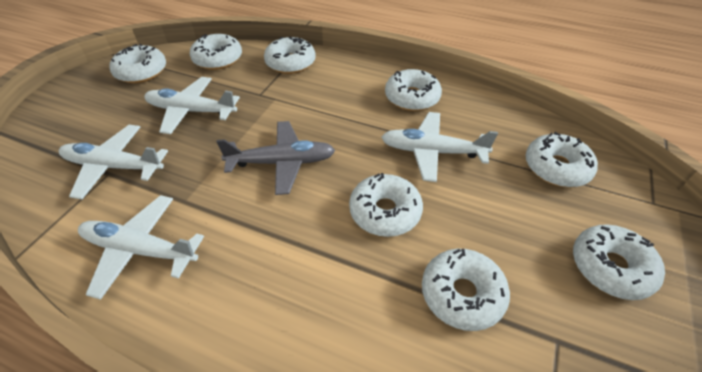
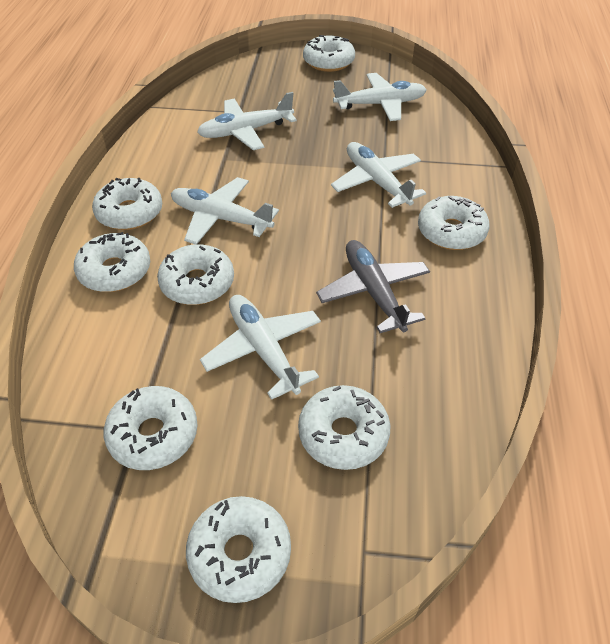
white plane: 4 -> 5

